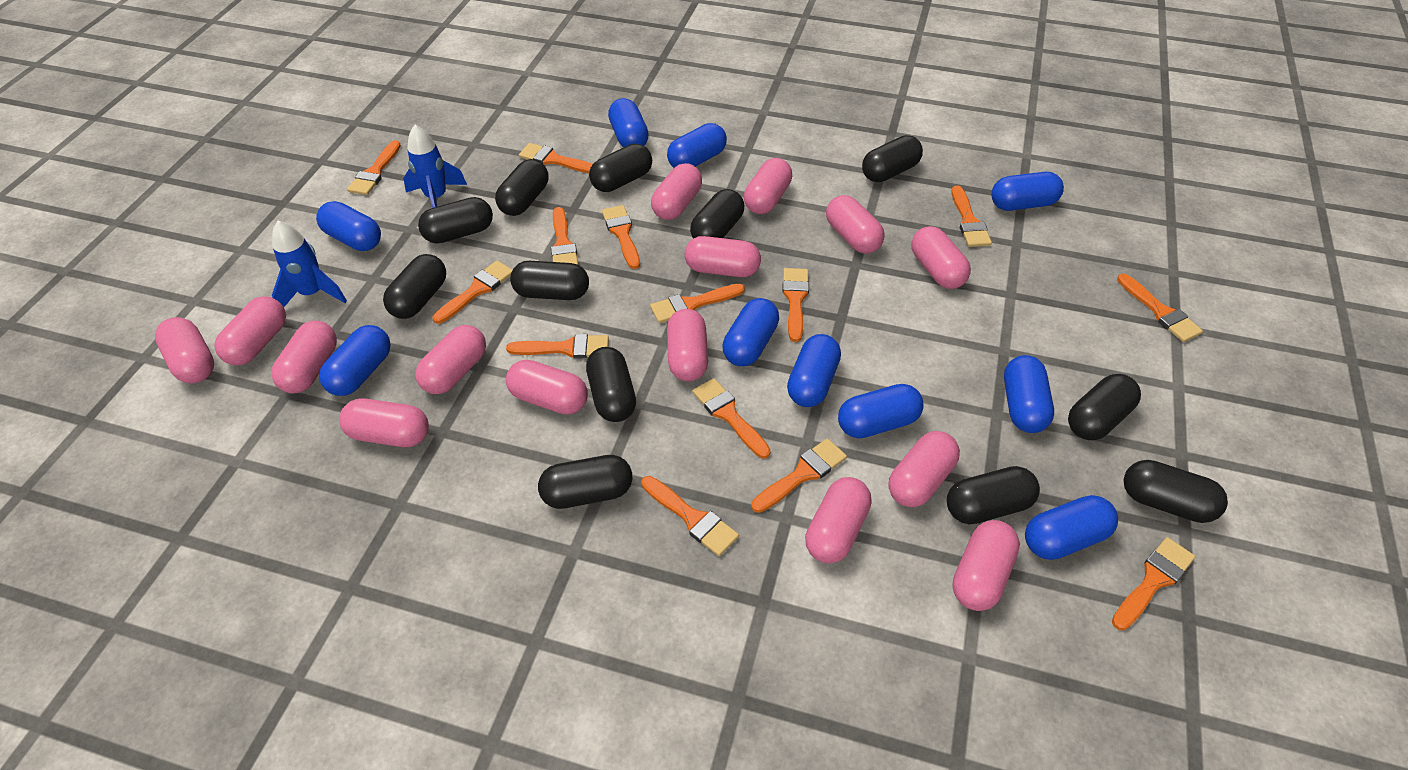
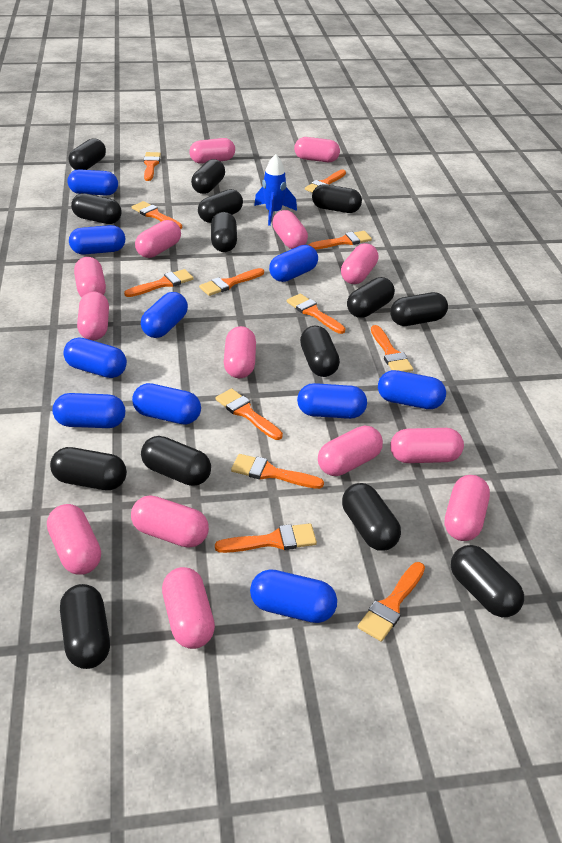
black capsule: 12 -> 14
blue rocket: 2 -> 1
orange brush: 14 -> 12
pink capsule: 15 -> 14

